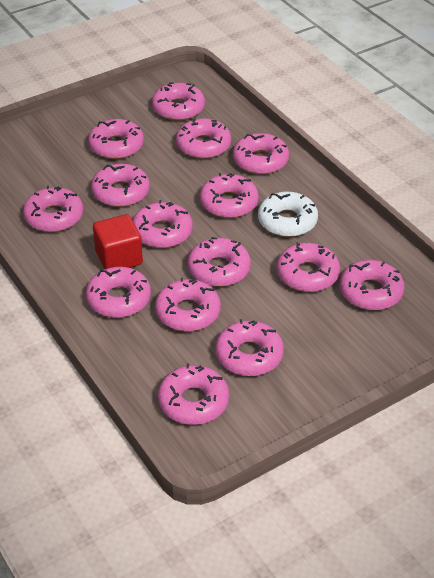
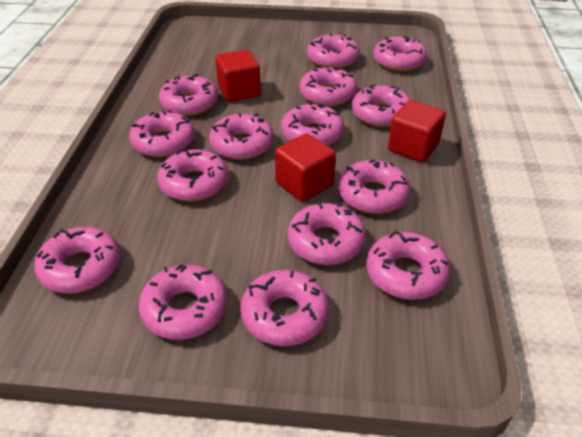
red cube: 1 -> 3
white donut: 1 -> 0

